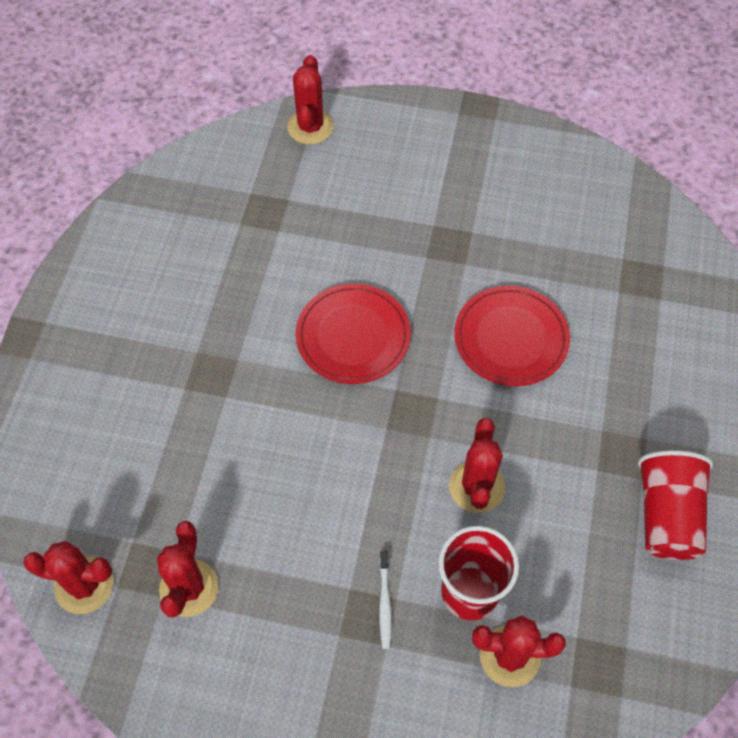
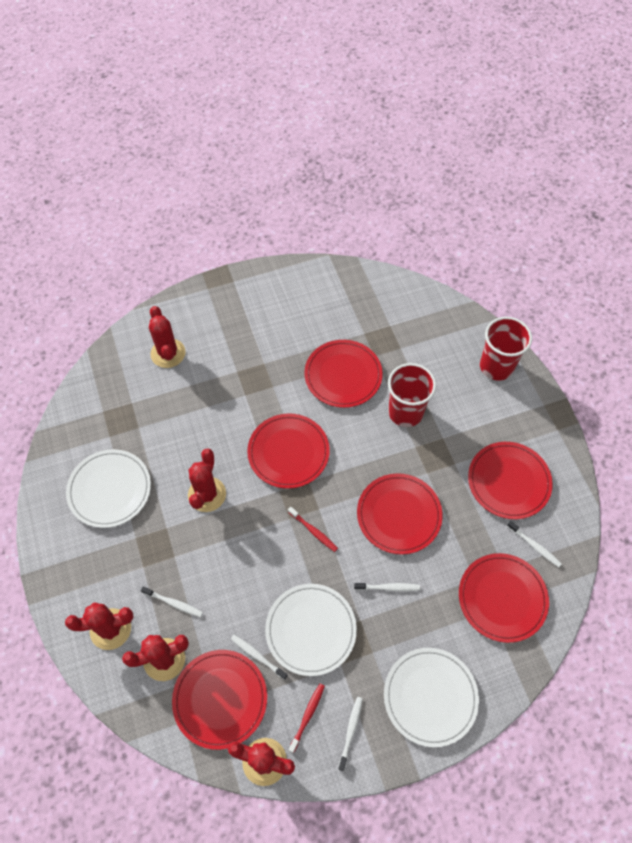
red plate: 2 -> 6
red toothbrush: 0 -> 2
white plate: 0 -> 3
white toothbrush: 1 -> 5

